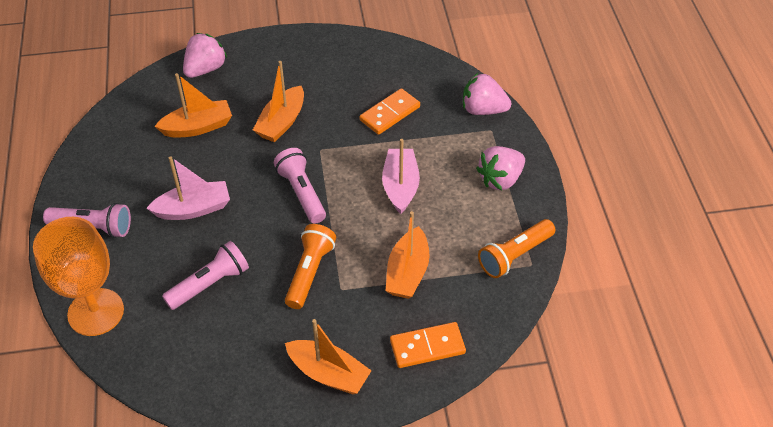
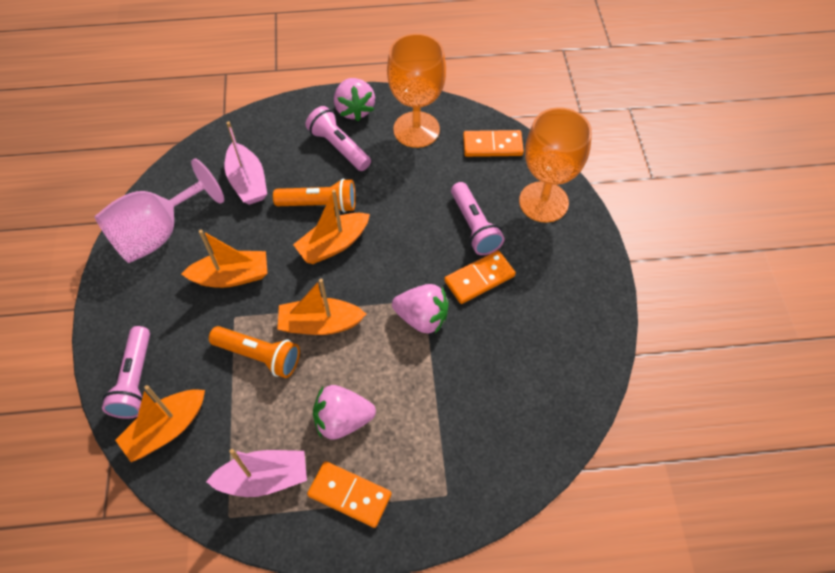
orange domino: 2 -> 3
orange goblet: 1 -> 2
pink goblet: 0 -> 1

